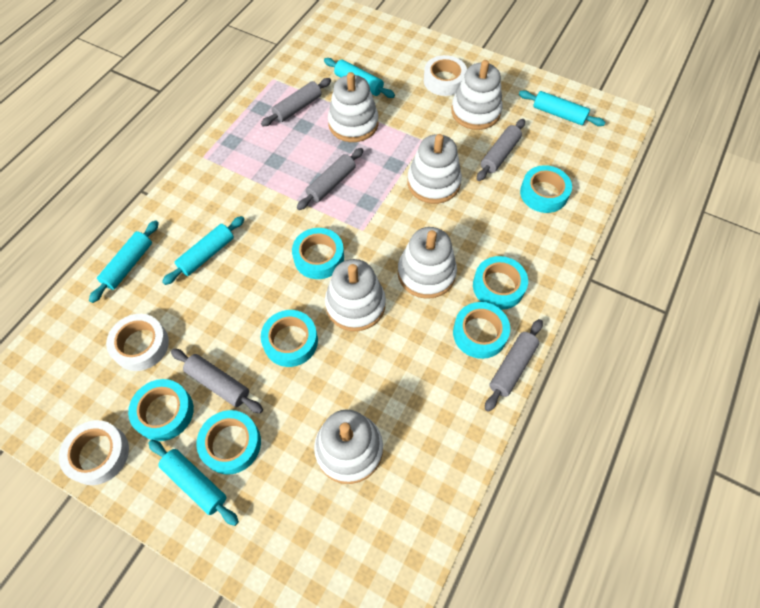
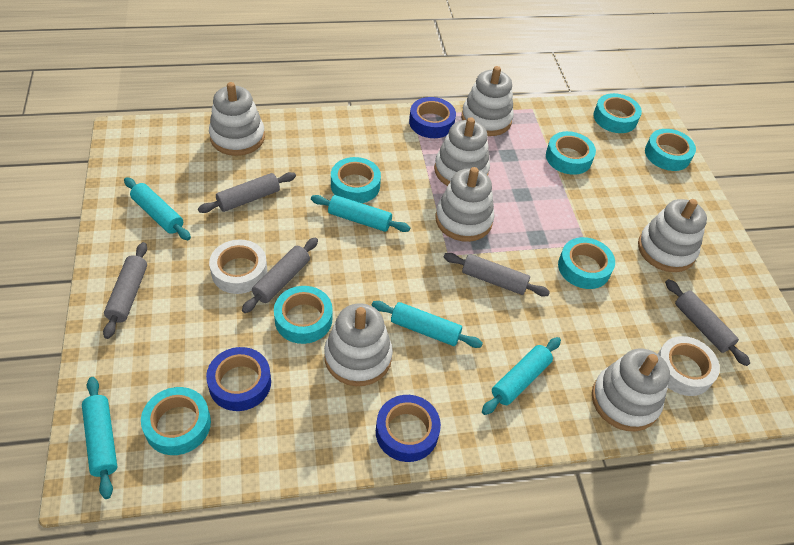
blue tape: 0 -> 3
white stacking toy: 6 -> 7
white tape: 3 -> 2

